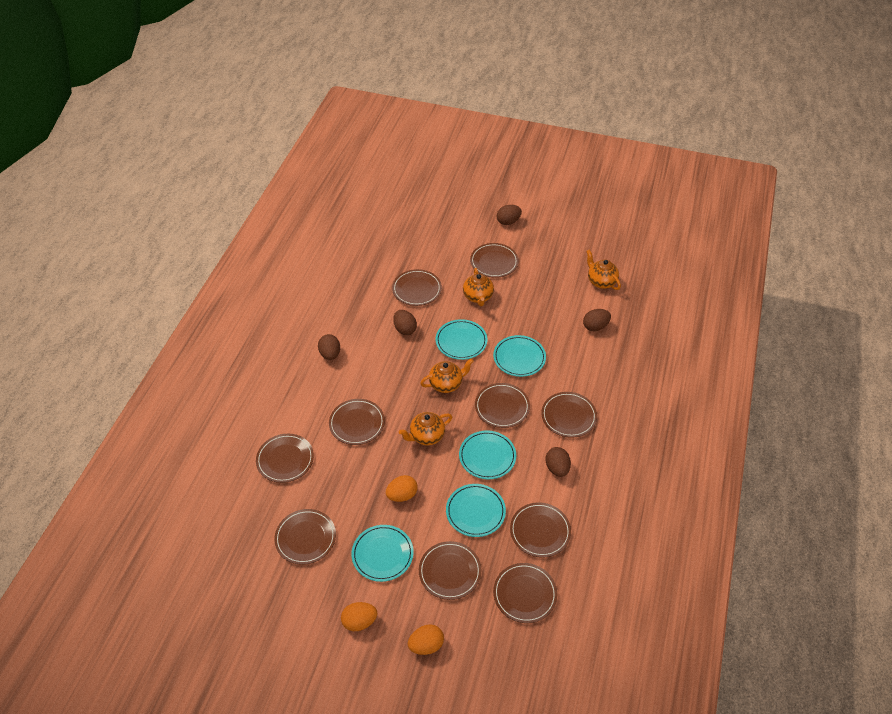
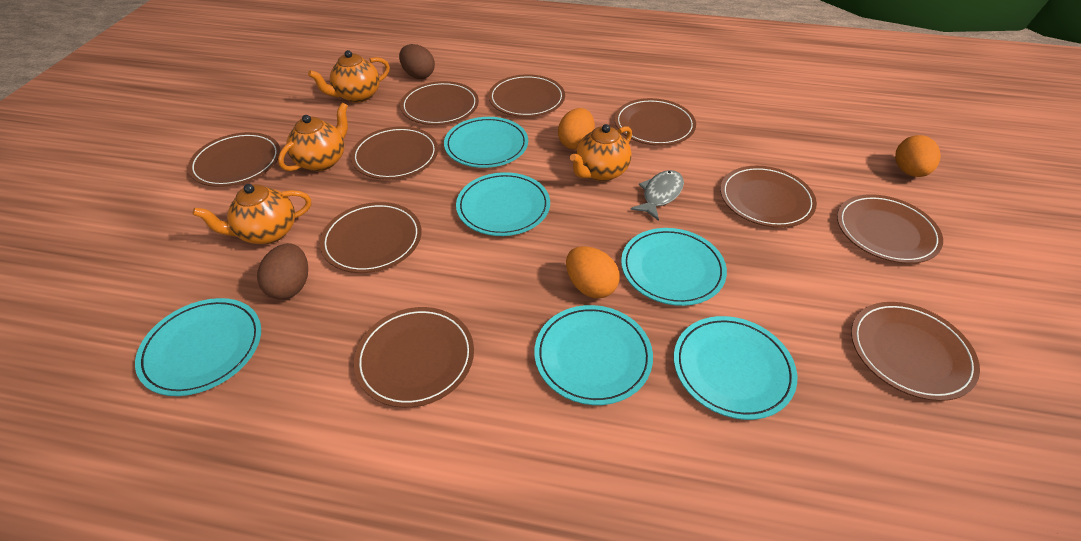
brown egg: 5 -> 2
grey fish: 0 -> 1
turquoise plate: 5 -> 6

